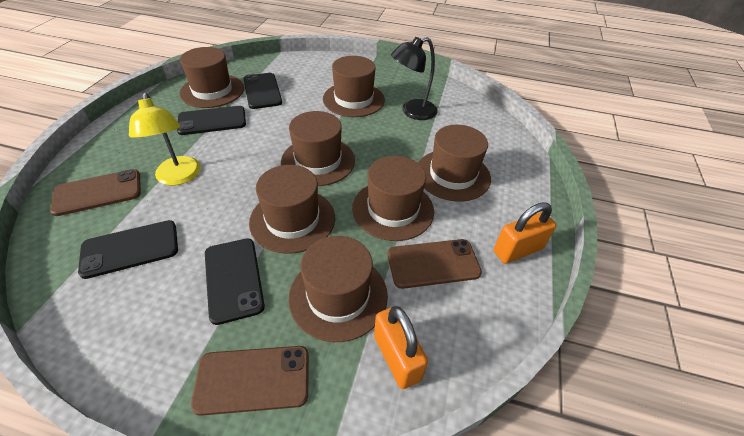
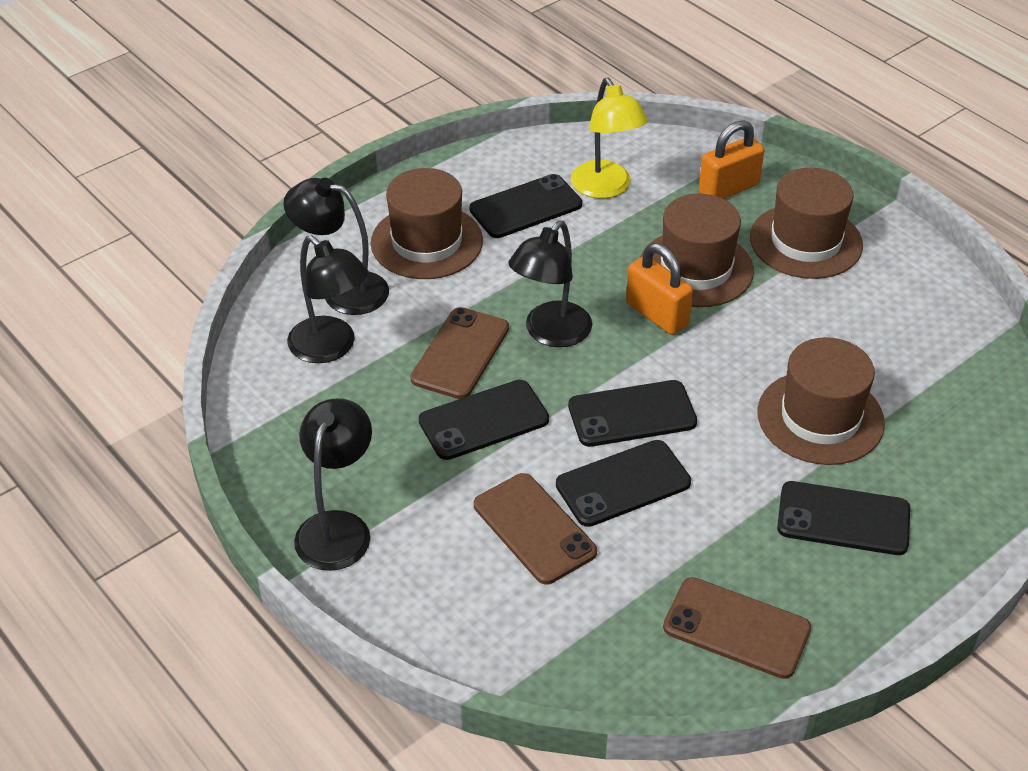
black lamp: 1 -> 4
black phone: 4 -> 5
brown hat: 7 -> 4

